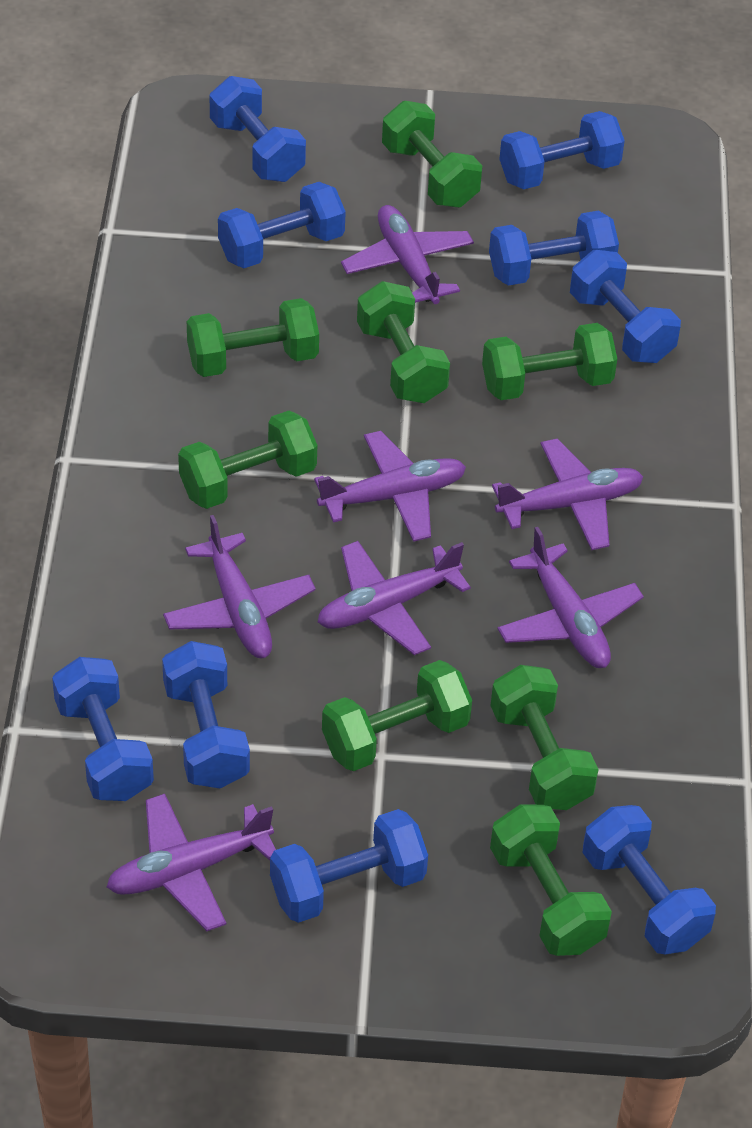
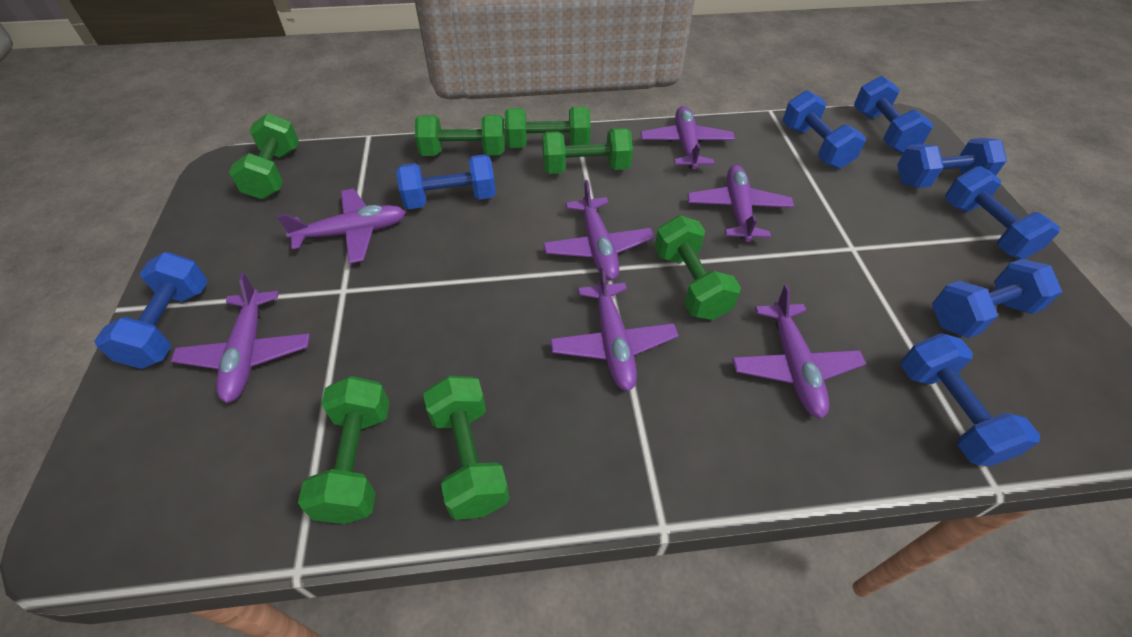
blue dumbbell: 9 -> 8
green dumbbell: 8 -> 7

